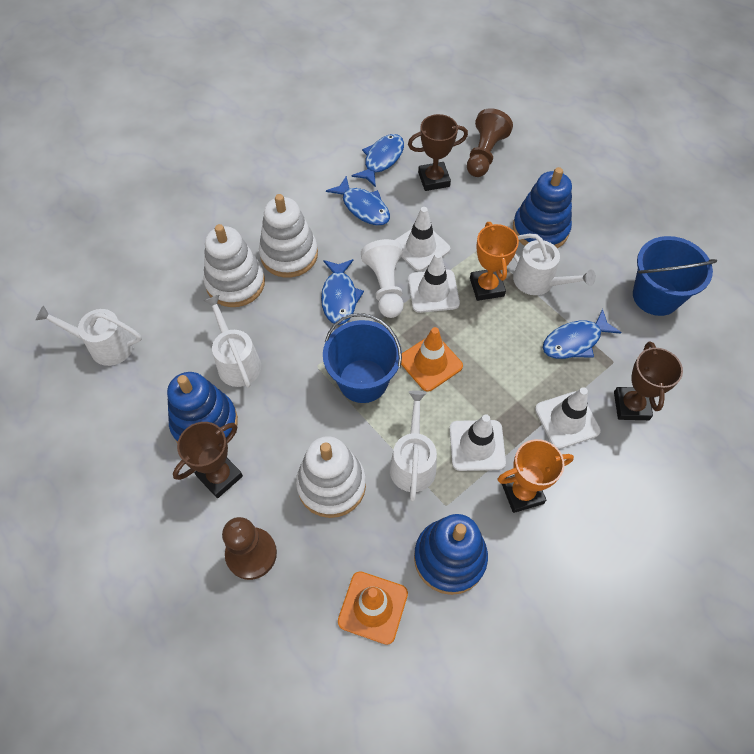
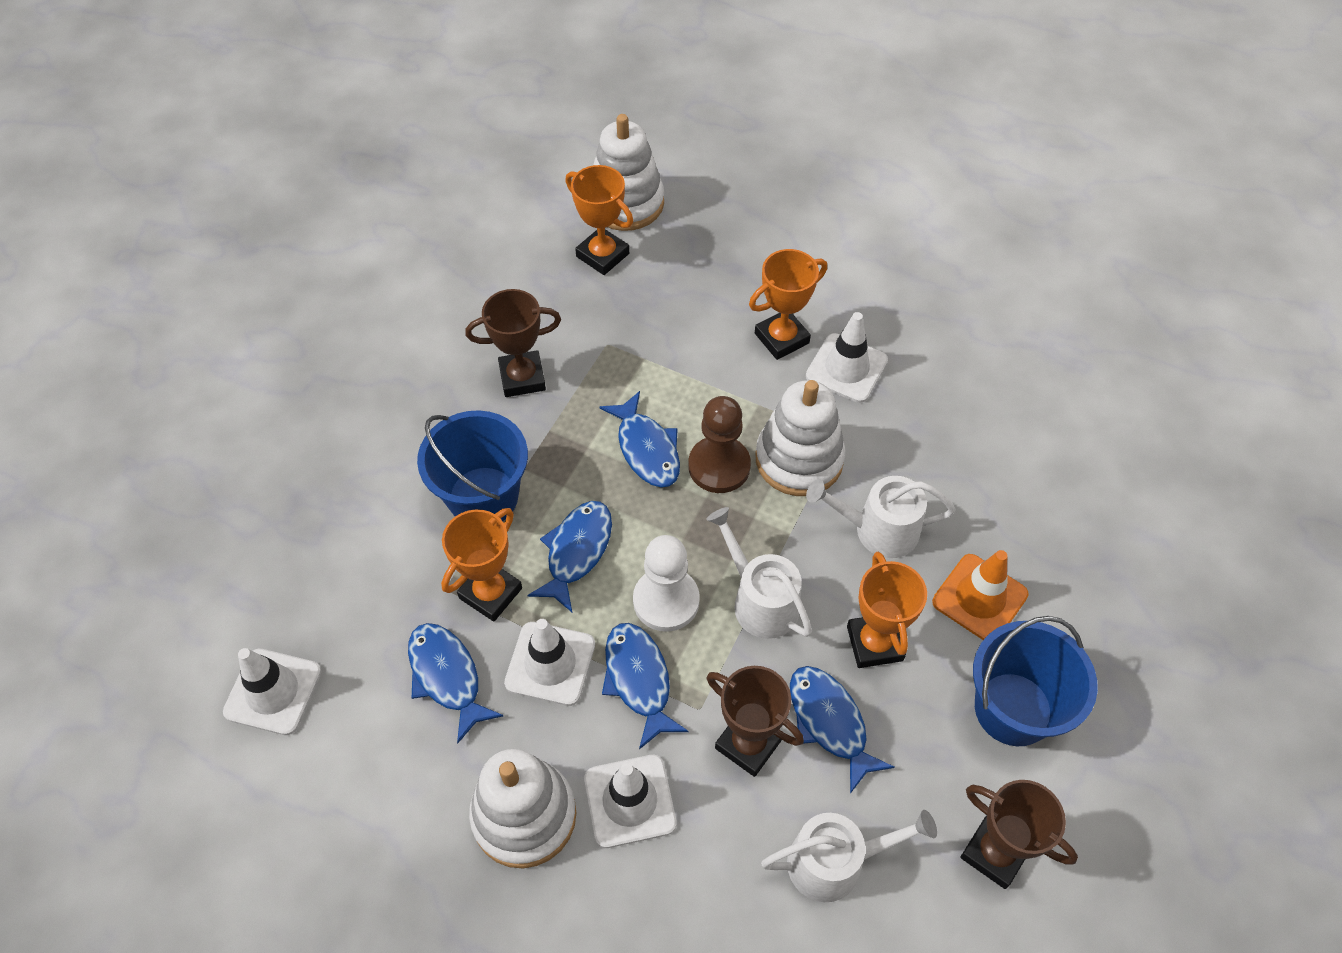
blue fish: 4 -> 5
blue stacking toy: 3 -> 0
brown pawn: 2 -> 1
orange traffic cone: 2 -> 1
orange trophy: 2 -> 4
white watering can: 4 -> 3

